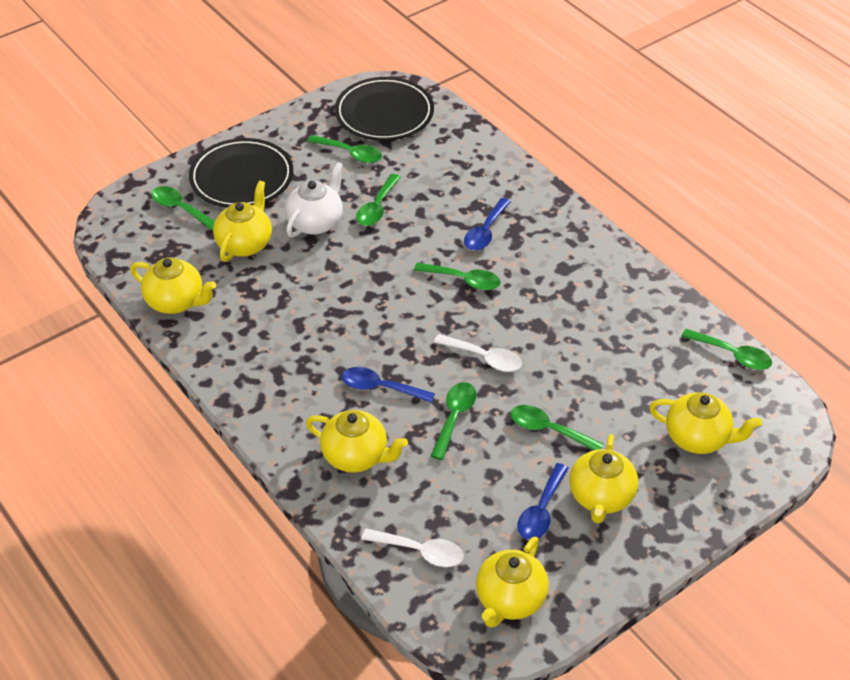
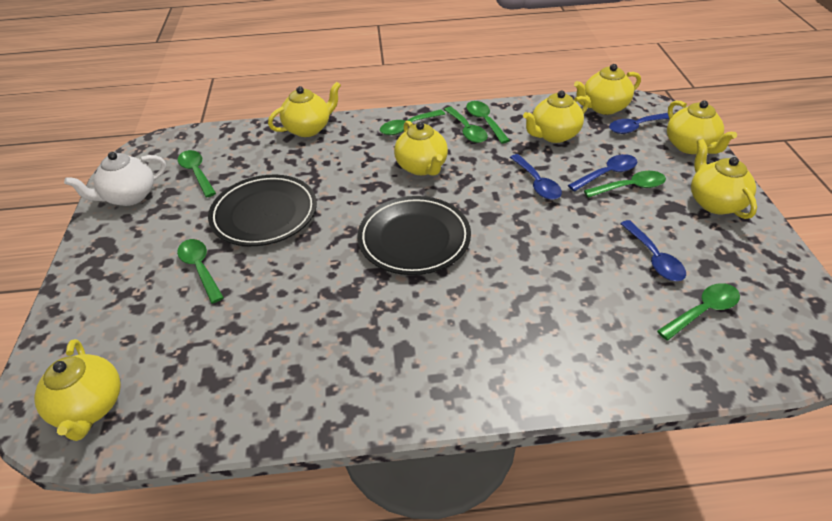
blue spoon: 3 -> 4
white spoon: 2 -> 0
yellow teapot: 6 -> 7

